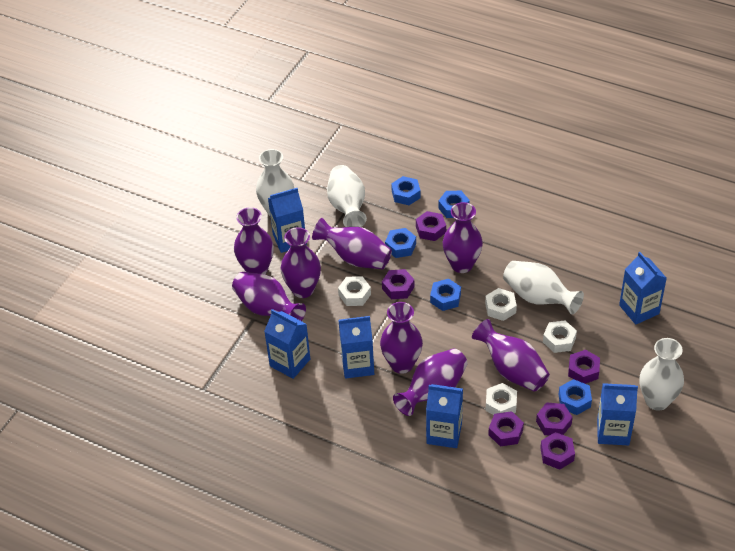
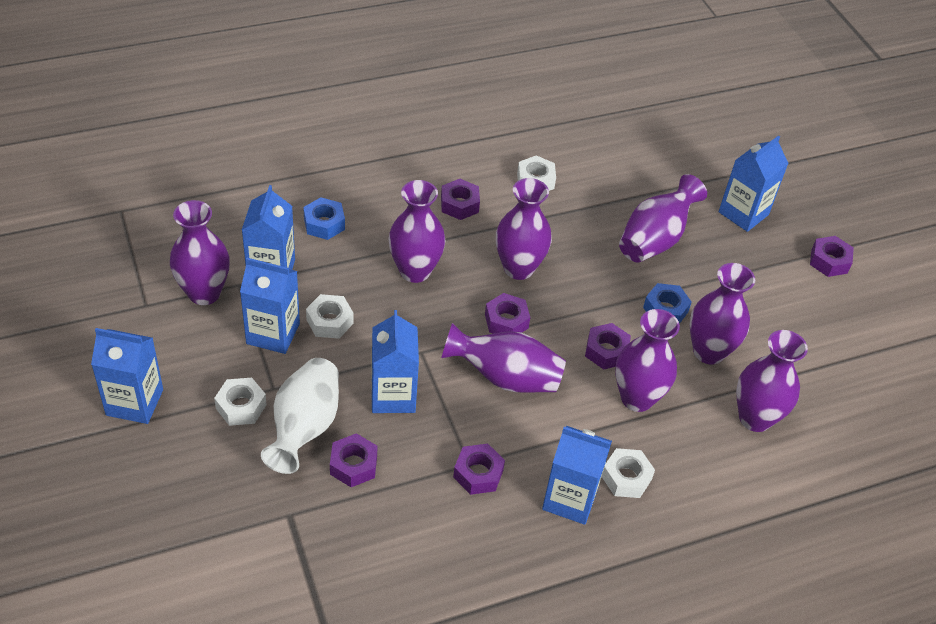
blue nut: 5 -> 2
white vase: 4 -> 1

